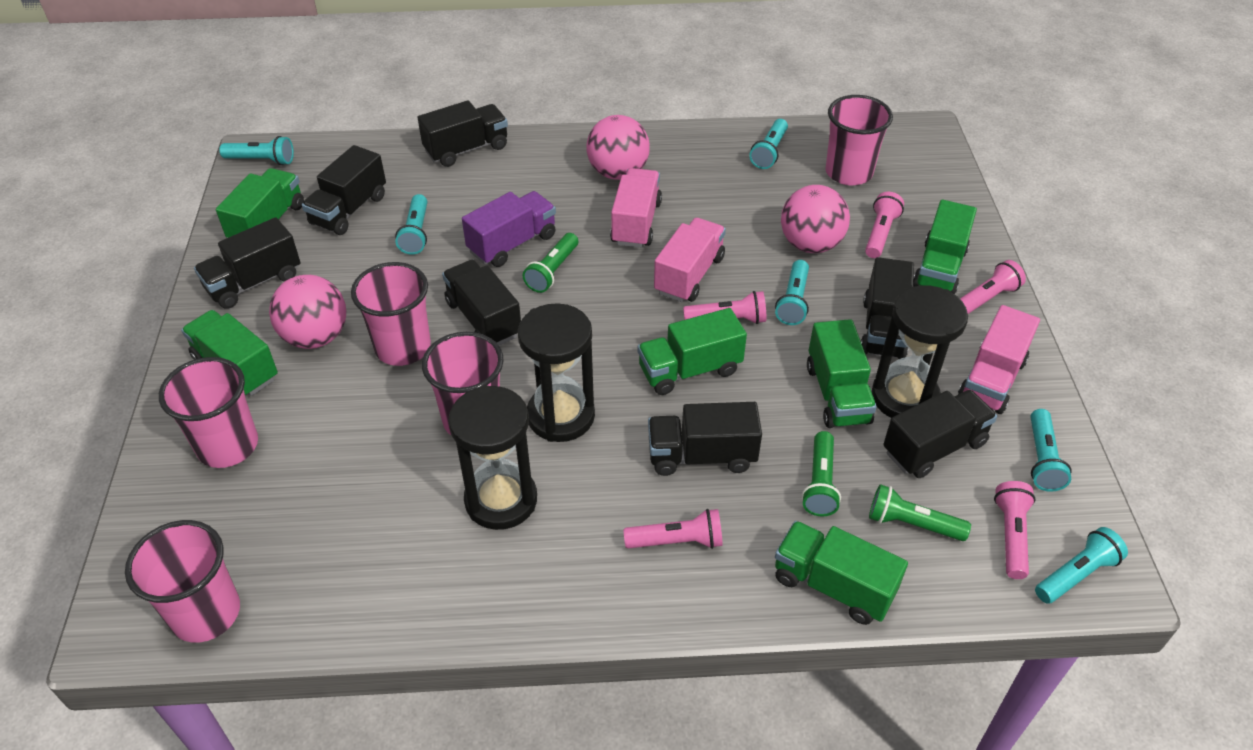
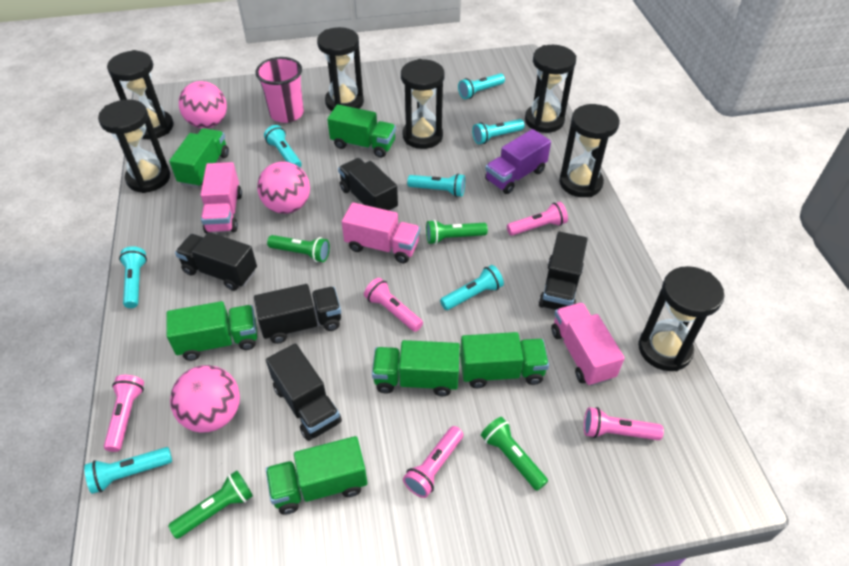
black hourglass: 3 -> 7
black truck: 7 -> 5
green flashlight: 3 -> 4
pink cup: 5 -> 1
turquoise flashlight: 6 -> 7

